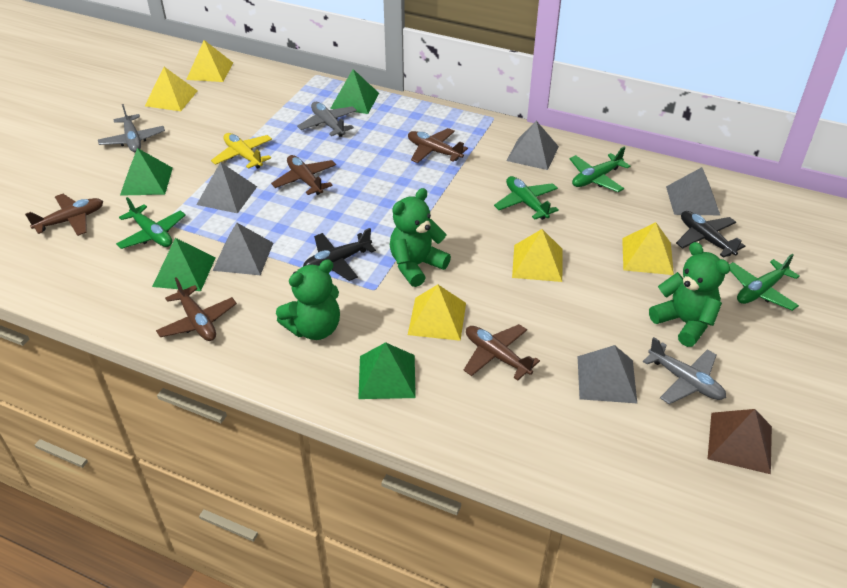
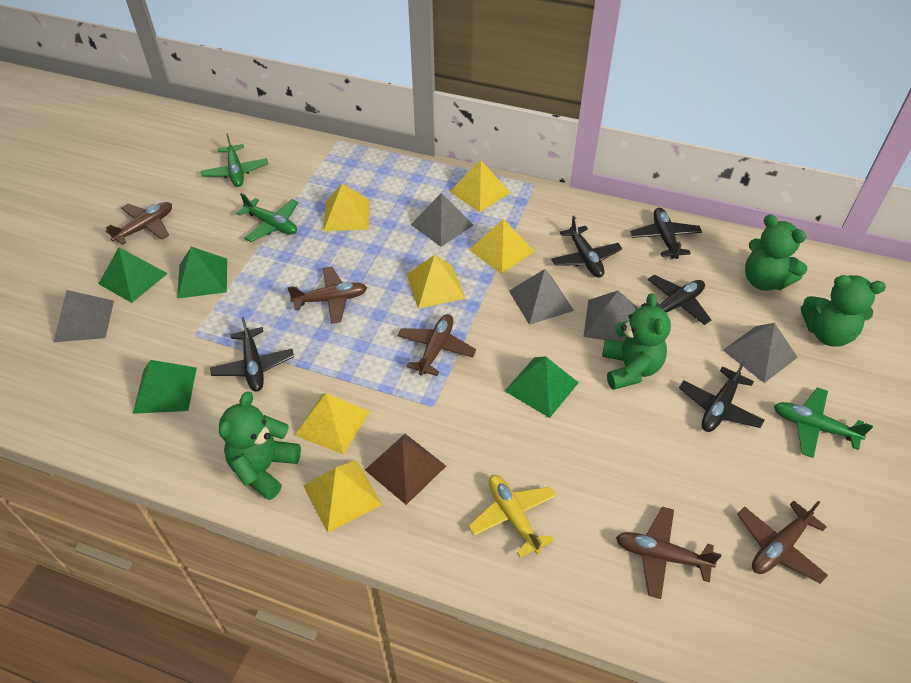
black plane: 2 -> 5
green plane: 4 -> 3
green teddy bear: 3 -> 4
grey plane: 3 -> 0
yellow pyramid: 5 -> 6

